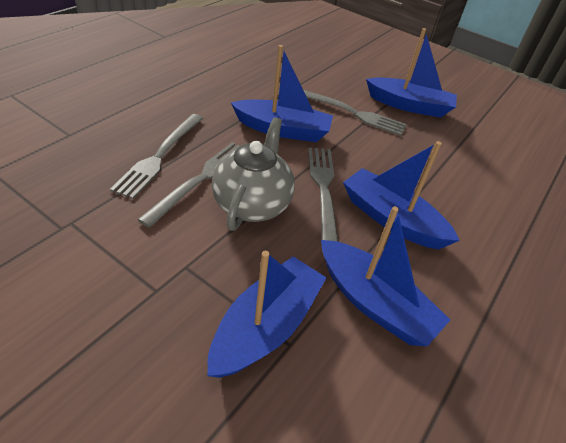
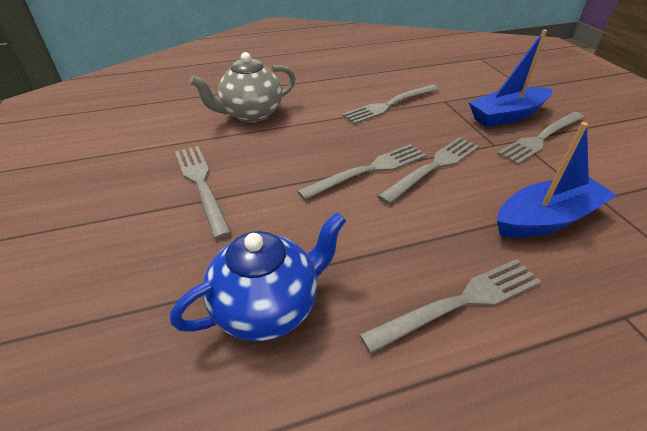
blue boat: 5 -> 2
blue teapot: 0 -> 1
grey fork: 4 -> 6

